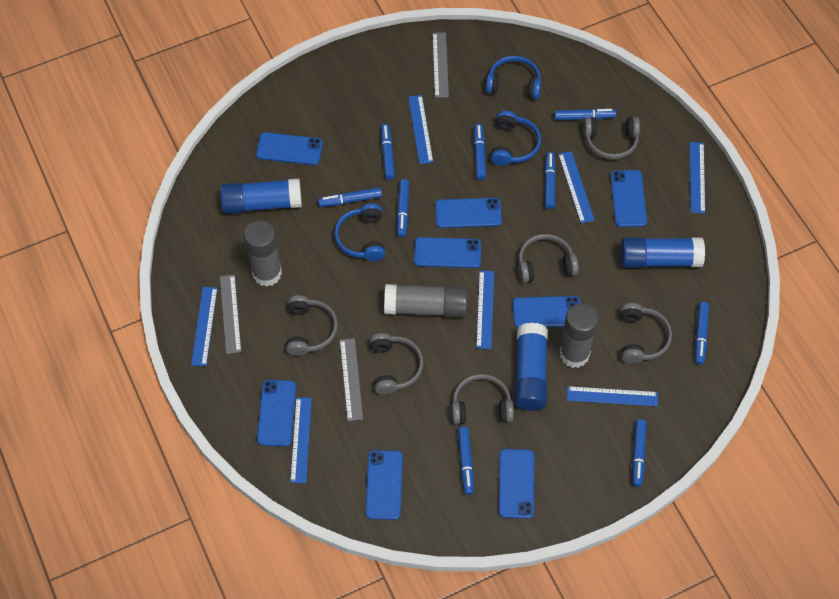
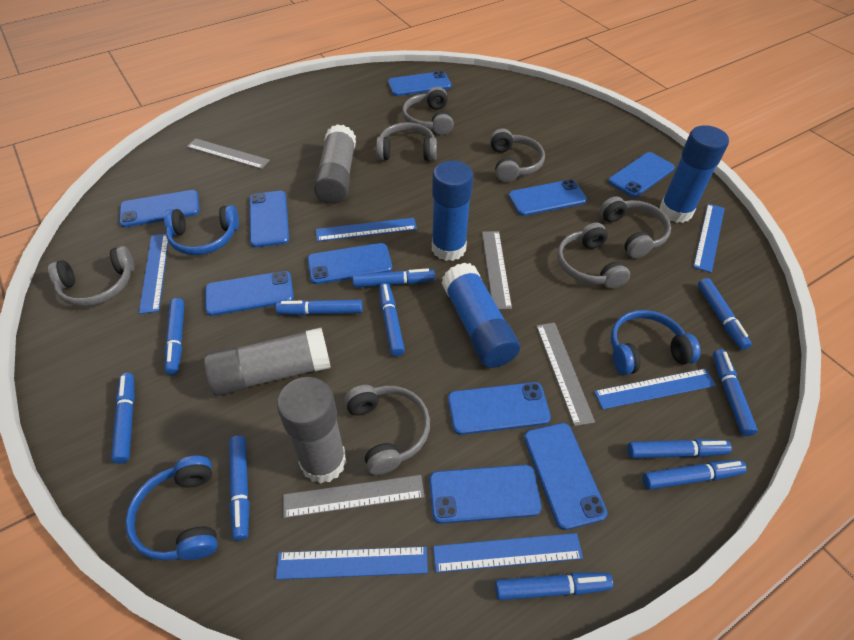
blue marker: 9 -> 11
blue phone: 8 -> 10
blue ruler: 7 -> 6
grey headphones: 6 -> 7
grey ruler: 3 -> 4

